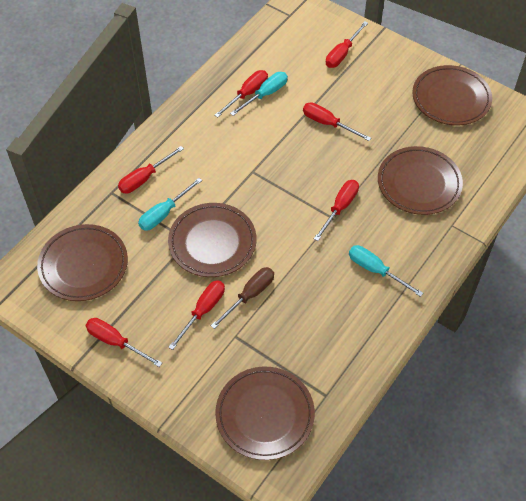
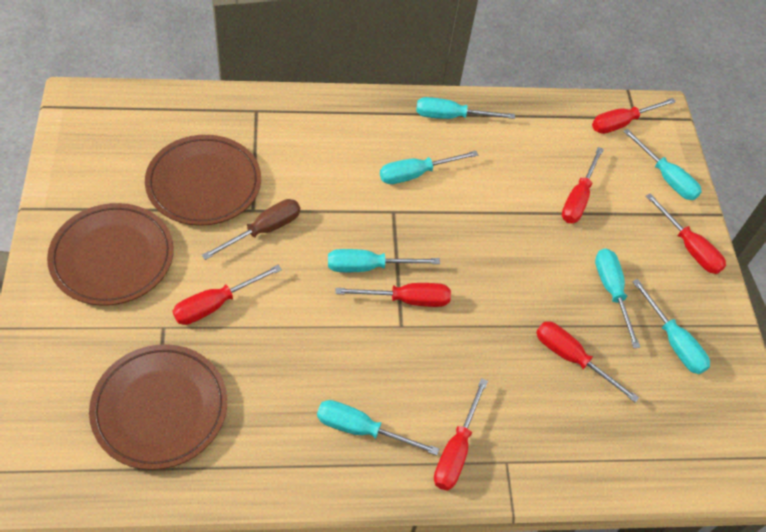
brown plate: 5 -> 3
turquoise screwdriver: 3 -> 7

